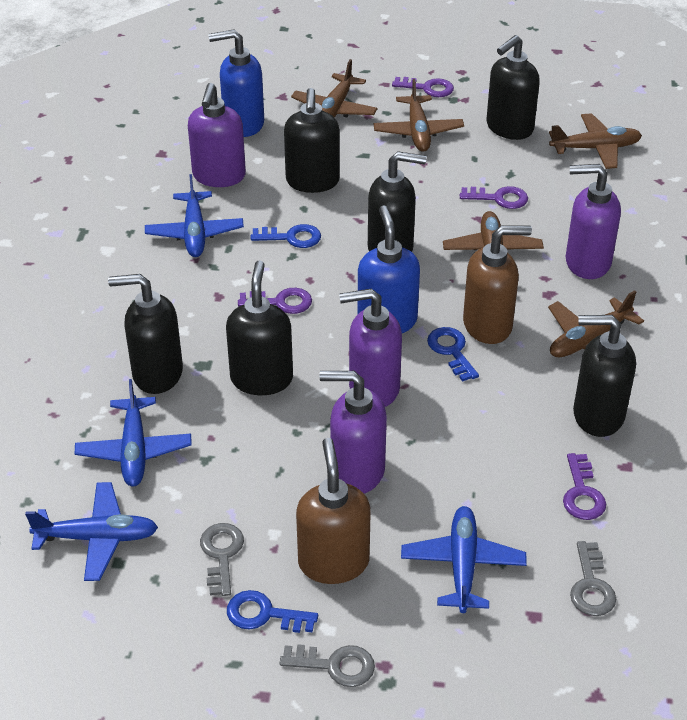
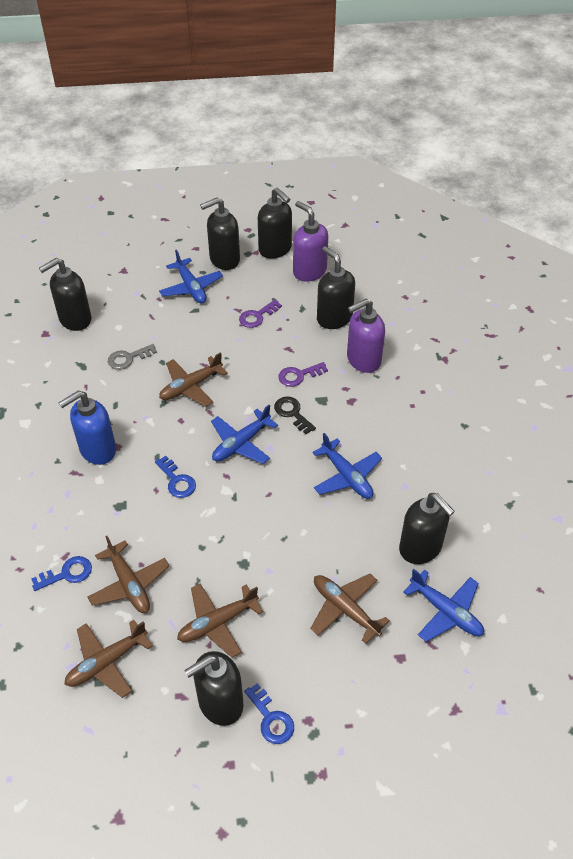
black key: 0 -> 1
blue soap dispenser: 2 -> 1
brown soap dispenser: 2 -> 0
grey key: 3 -> 1
purple key: 4 -> 2
purple soap dispenser: 4 -> 2

